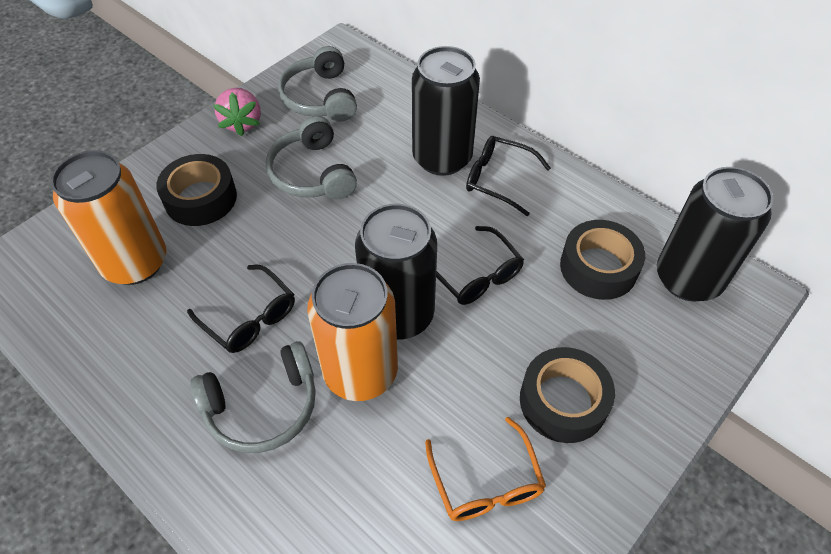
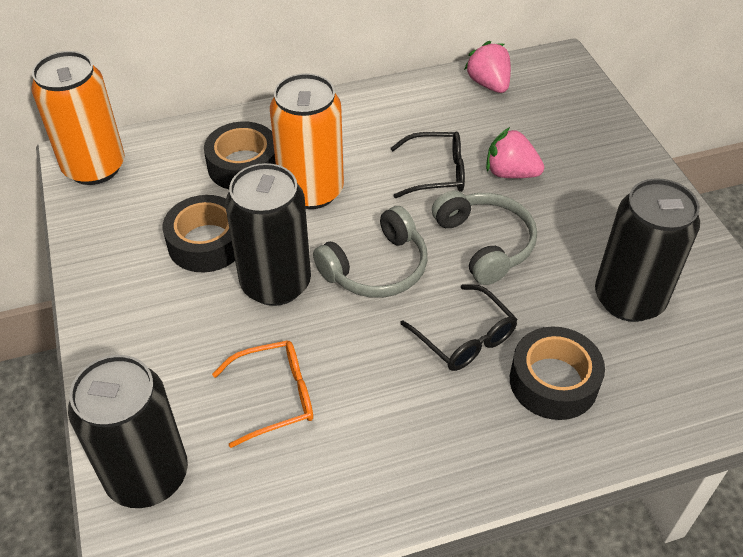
black glasses: 3 -> 2
grey headphones: 3 -> 2
pink strawberry: 1 -> 2

